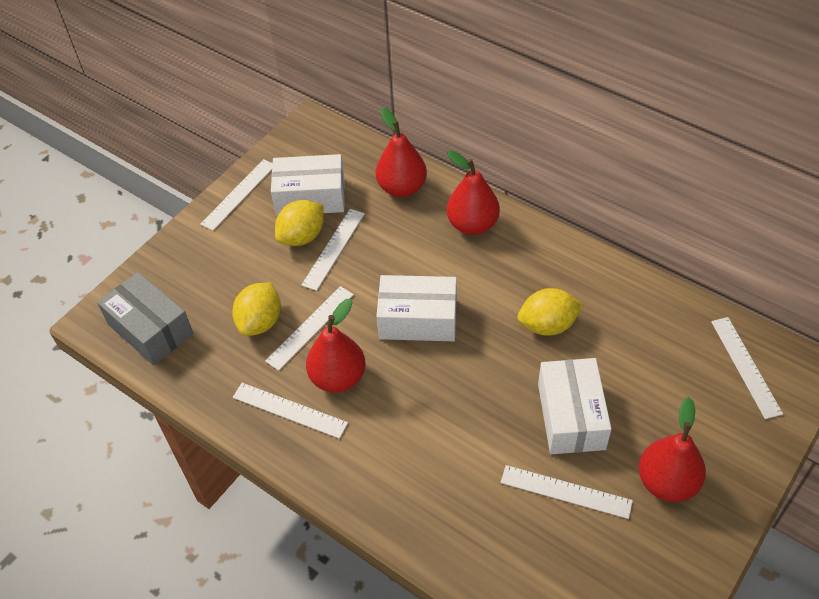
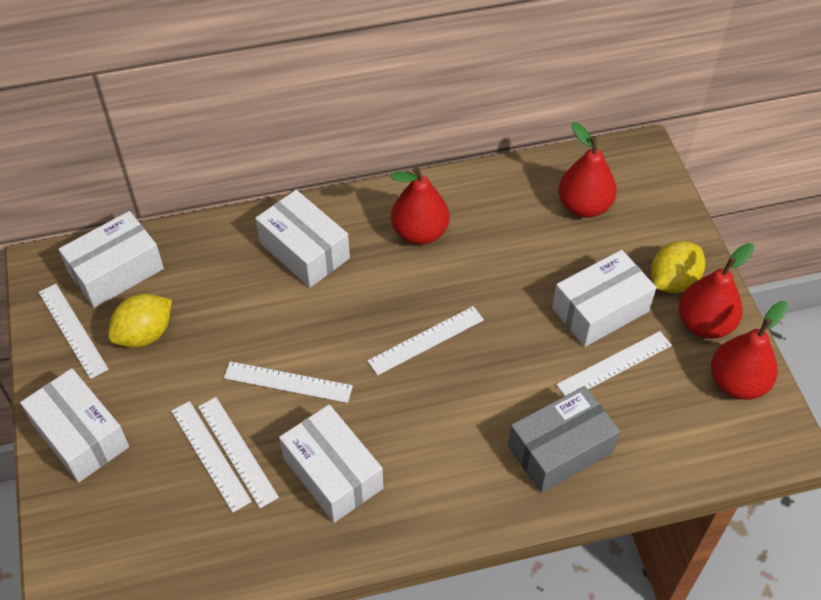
white box: 3 -> 5
yellow lemon: 3 -> 2

